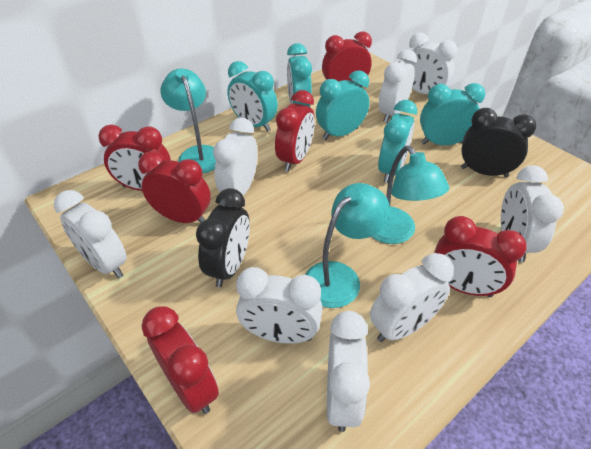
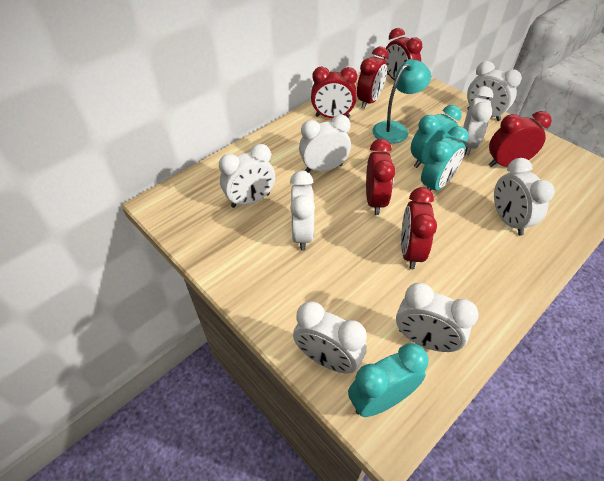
black clock: 2 -> 0
turquoise clock: 5 -> 3
turquoise lamp: 3 -> 1

